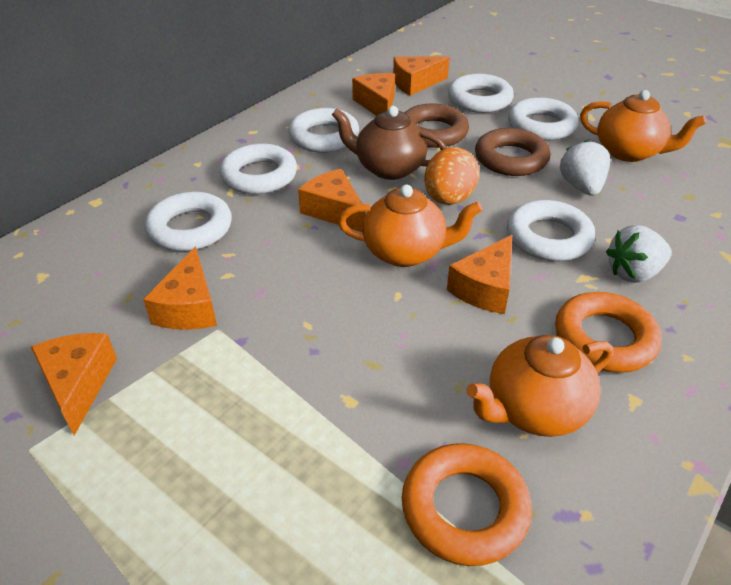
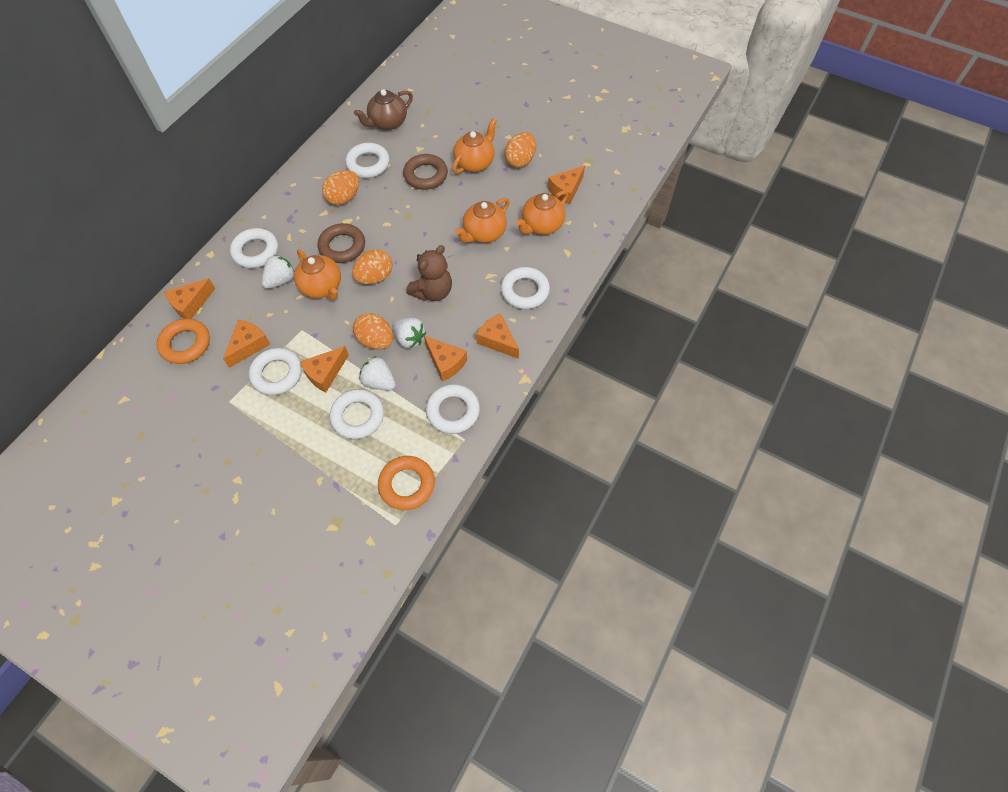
brown teddy bear: 0 -> 1
orange egg: 1 -> 4
orange teapot: 3 -> 4
white strawberry: 2 -> 3

